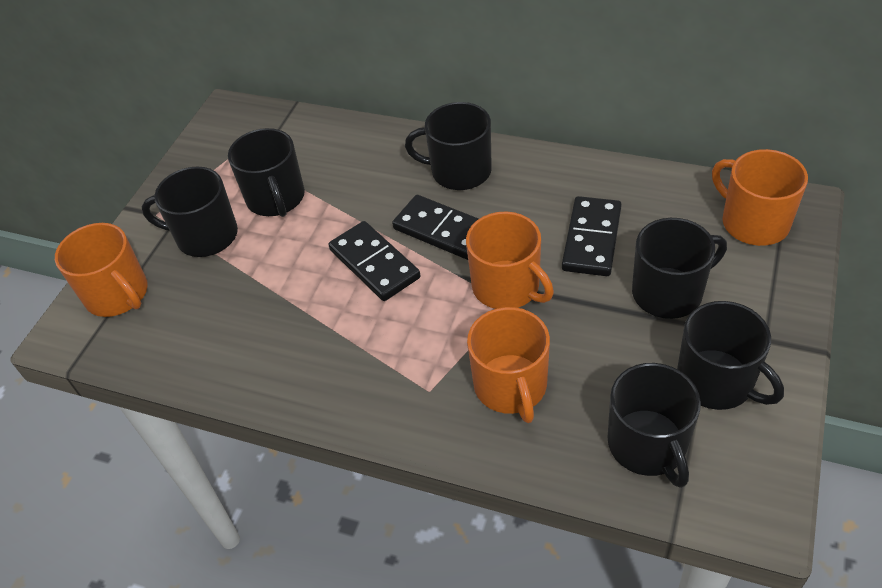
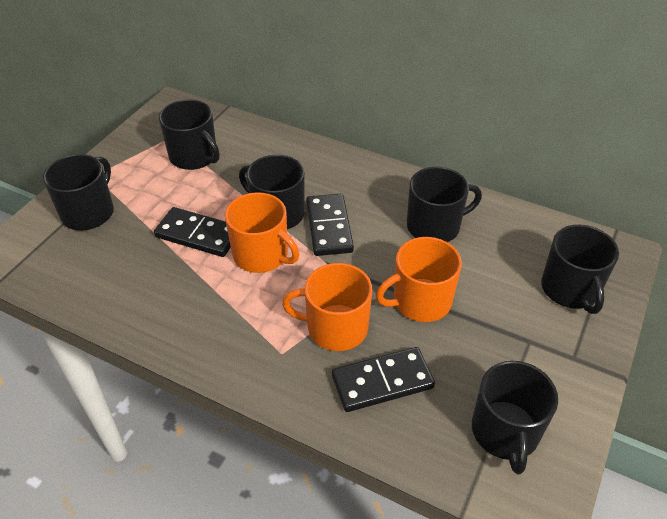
orange mug: 4 -> 3

